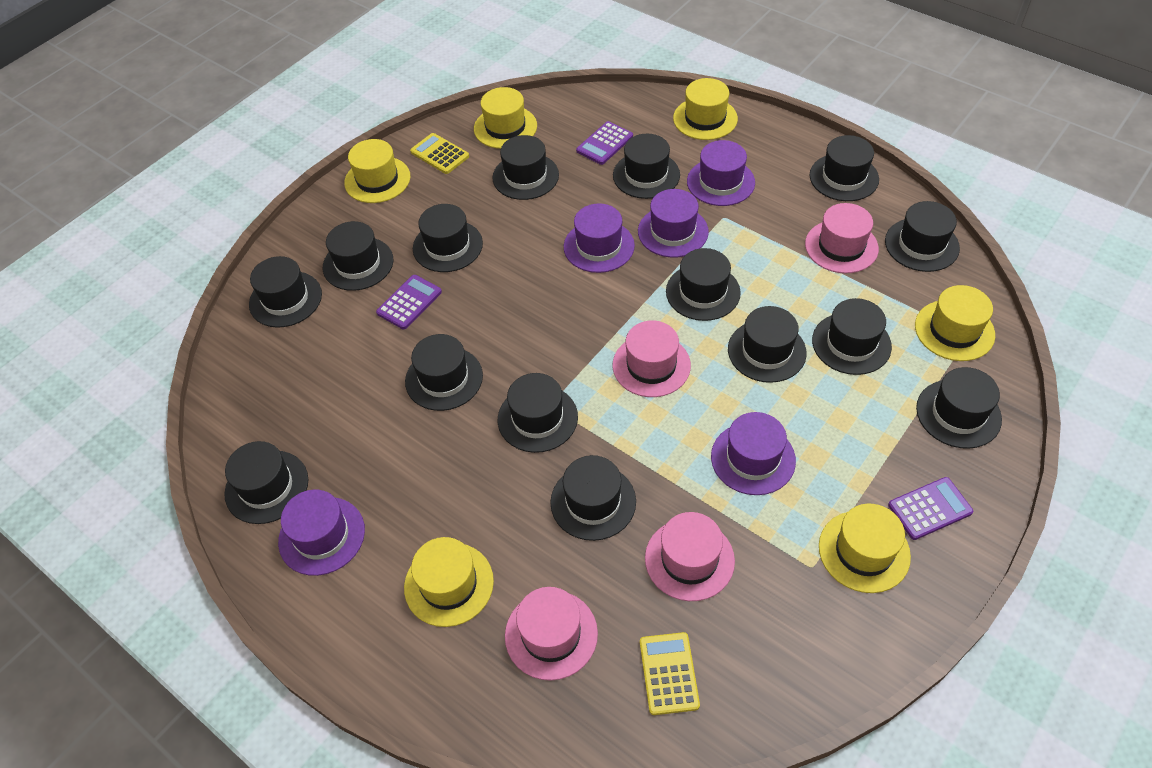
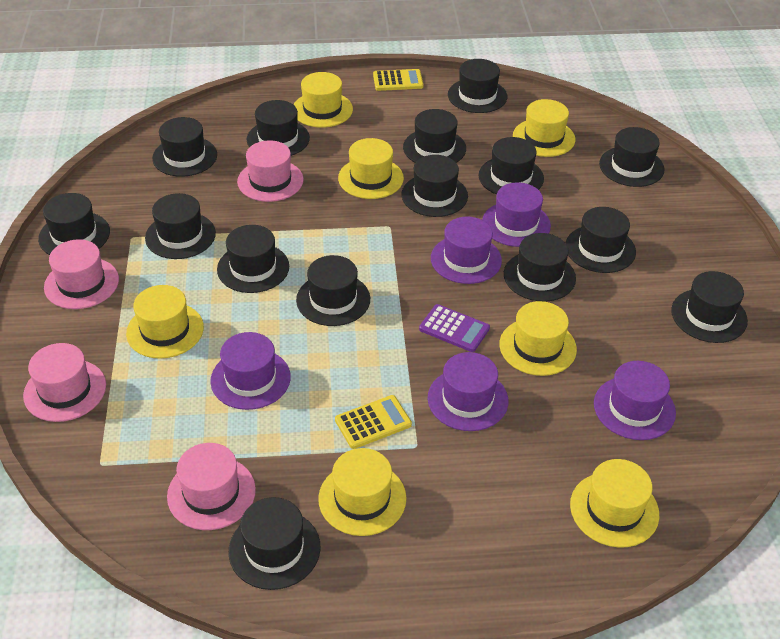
purple calculator: 3 -> 1
yellow hat: 6 -> 7

